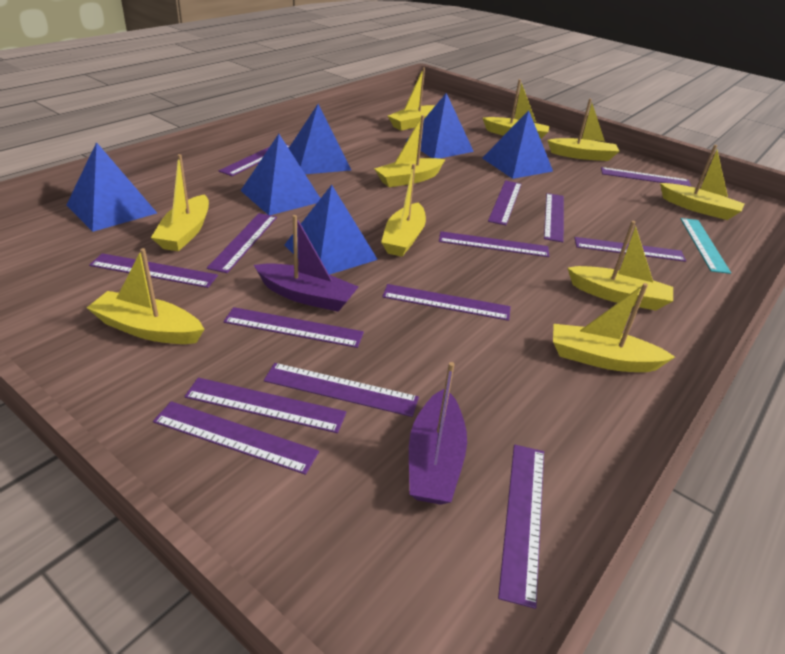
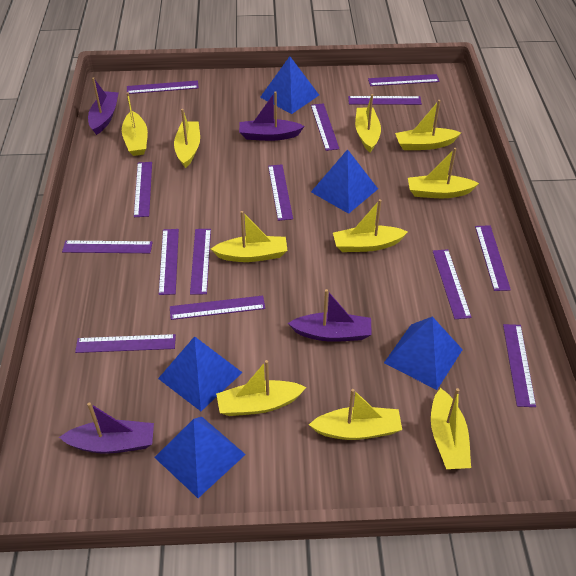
blue pyramid: 6 -> 5
purple boat: 2 -> 4
turquoise ruler: 1 -> 0

